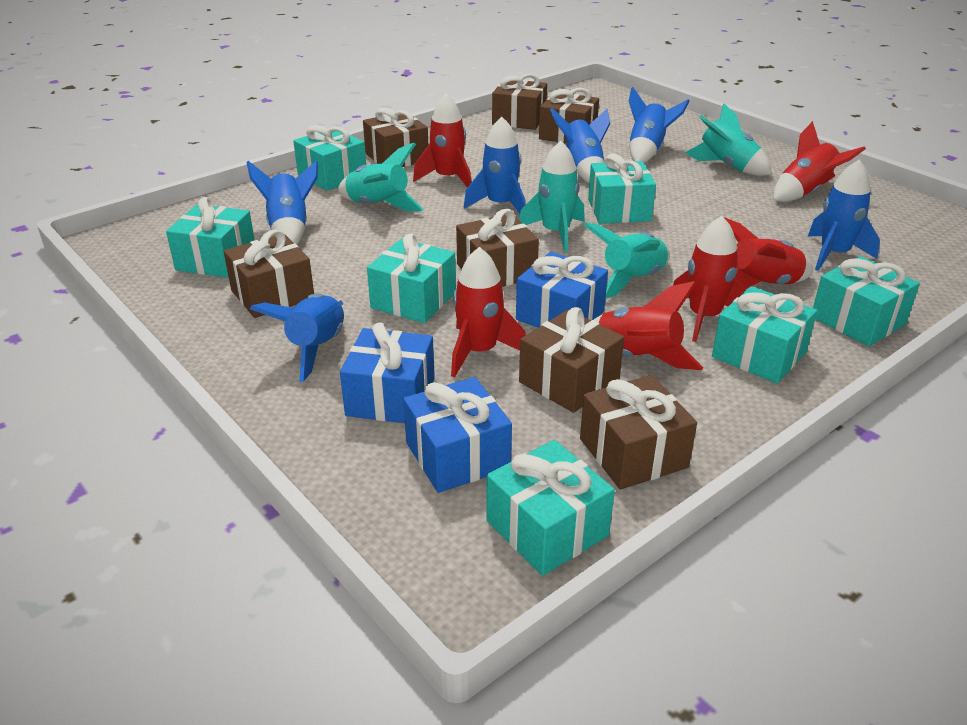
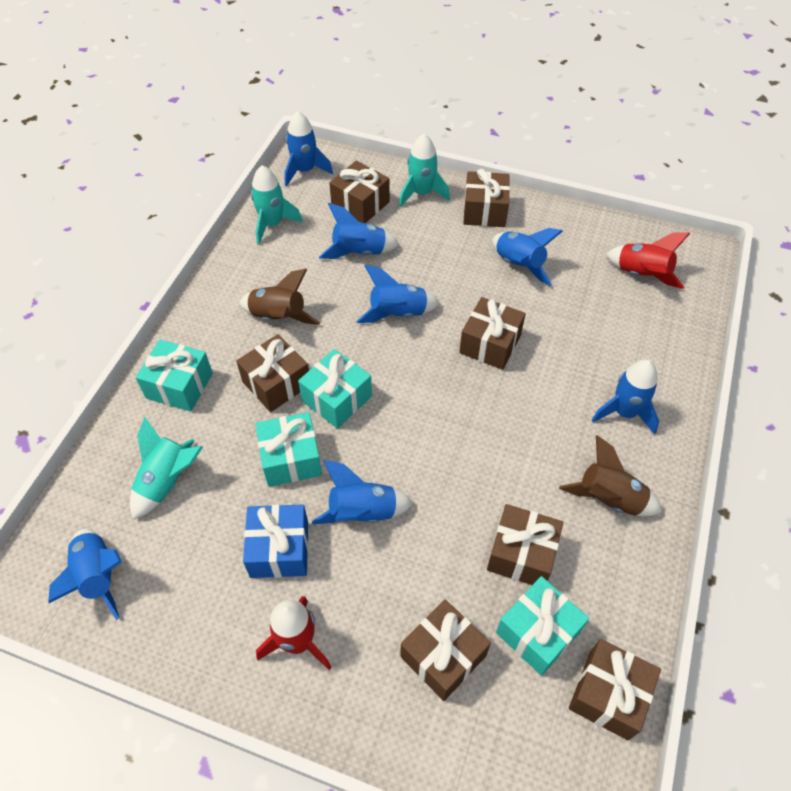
blue gift: 3 -> 1
blue rocket: 6 -> 7
brown rocket: 0 -> 2
red rocket: 6 -> 2
turquoise gift: 7 -> 4
turquoise rocket: 4 -> 3

